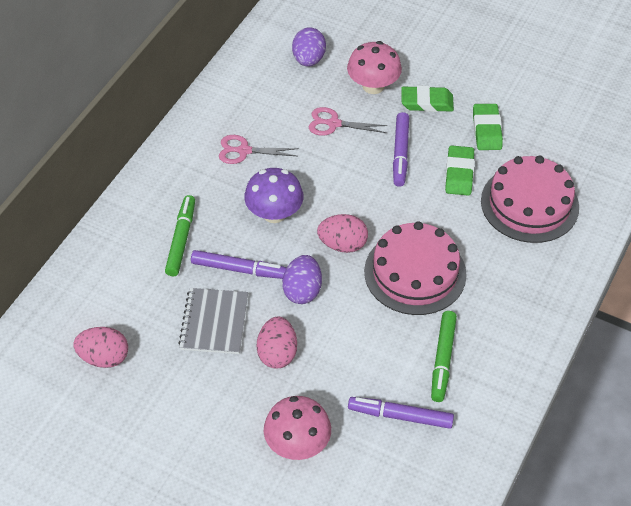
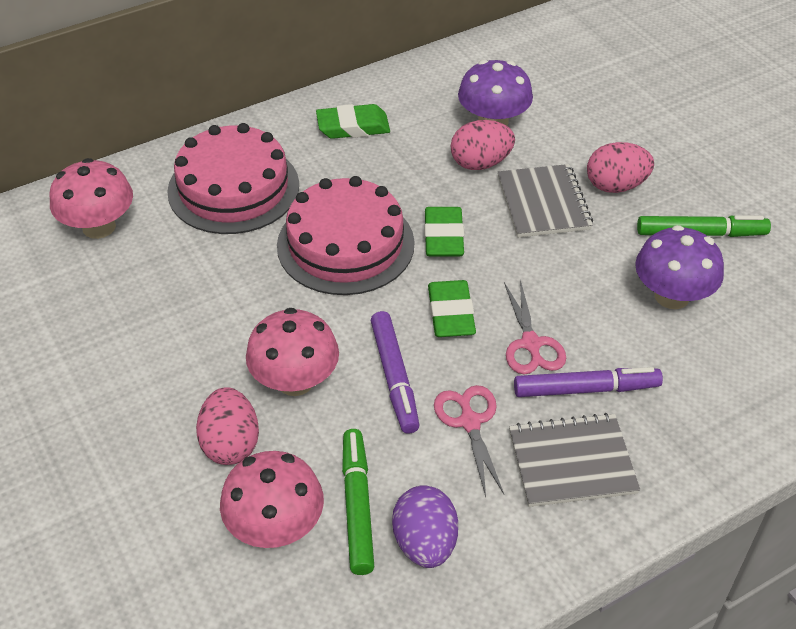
grey notebook: 1 -> 2
pink mushroom: 2 -> 3
purple egg: 2 -> 1
purple marker: 3 -> 2
purple mushroom: 1 -> 2

